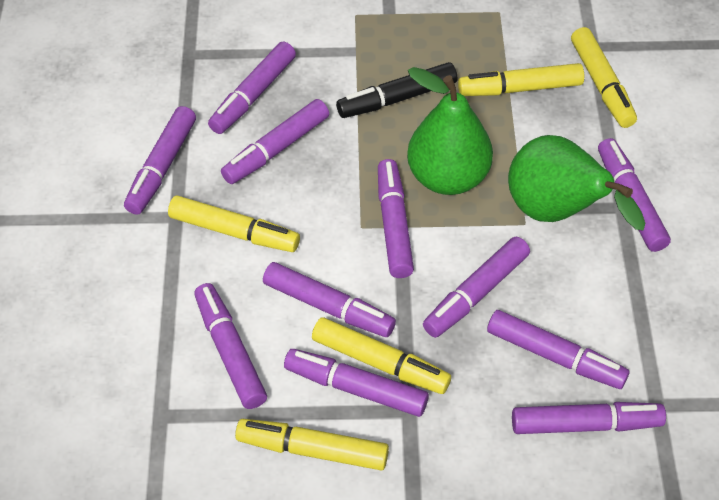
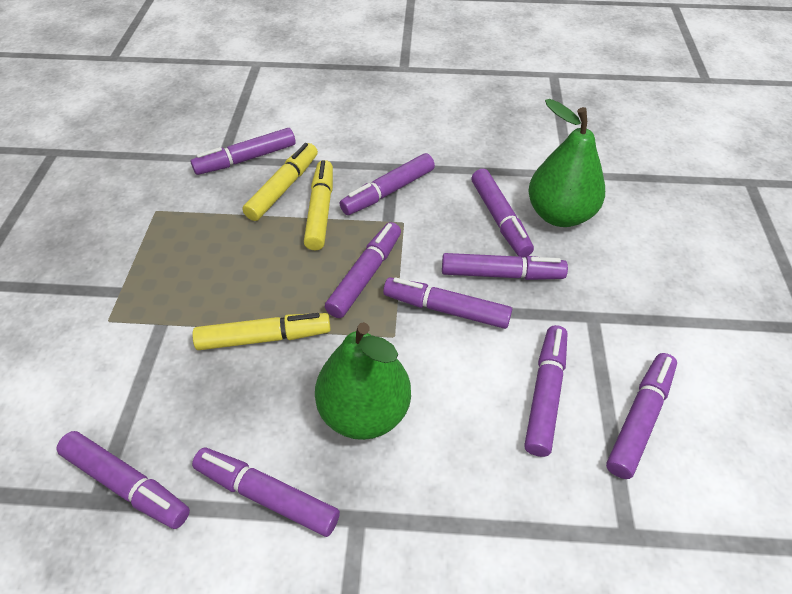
black marker: 1 -> 0
purple marker: 11 -> 10
yellow marker: 5 -> 3

